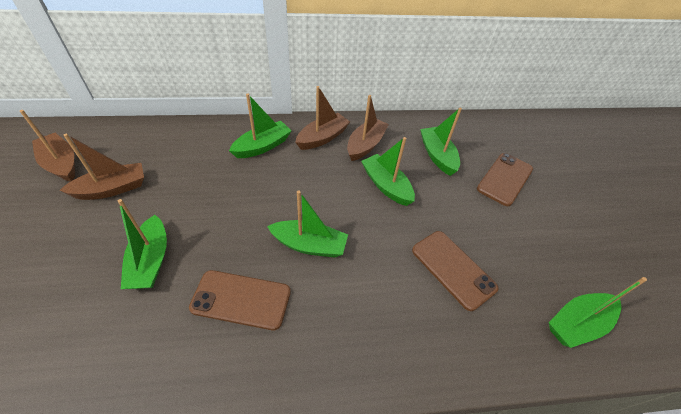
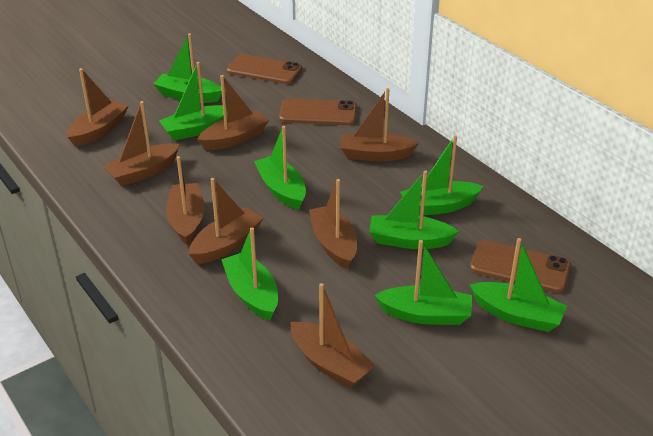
brown boat: 4 -> 8
green boat: 6 -> 8

